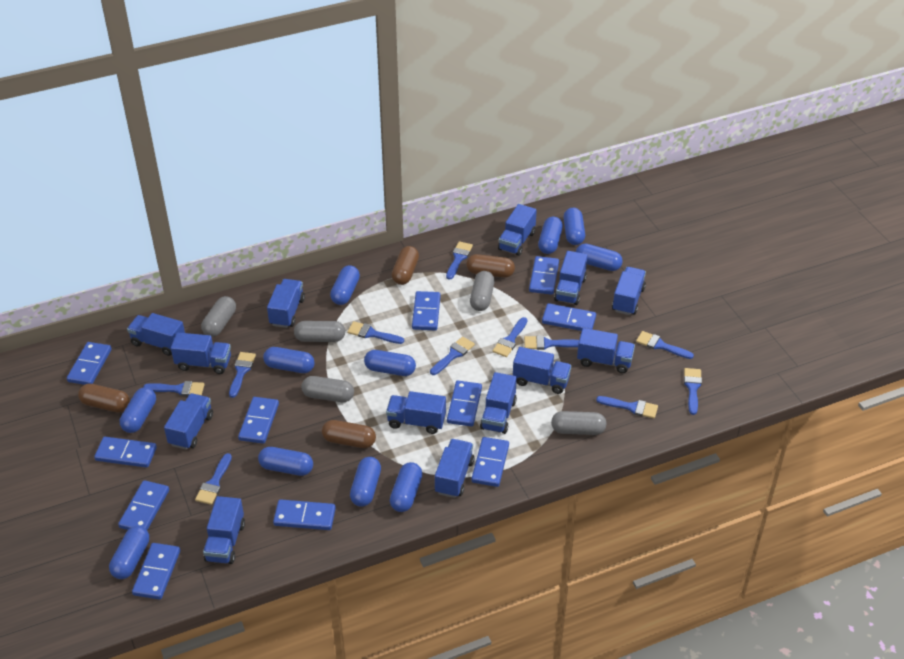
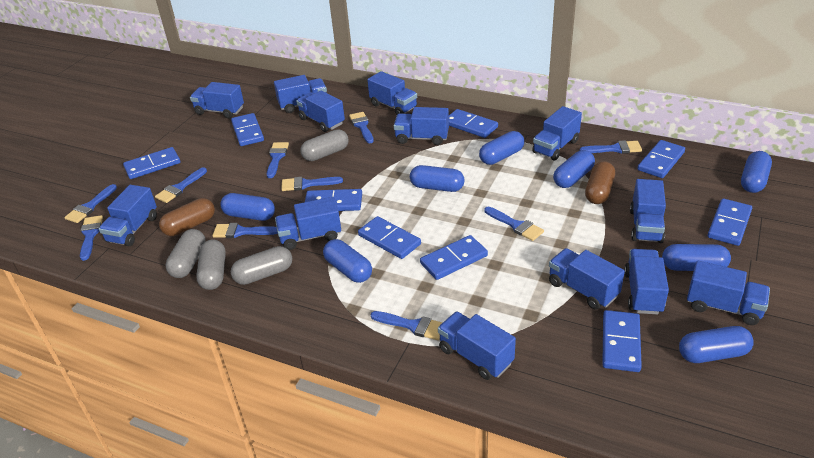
blue brush: 11 -> 10
blue capsule: 11 -> 8
blue domino: 11 -> 9
brown capsule: 4 -> 2
grey capsule: 5 -> 4

